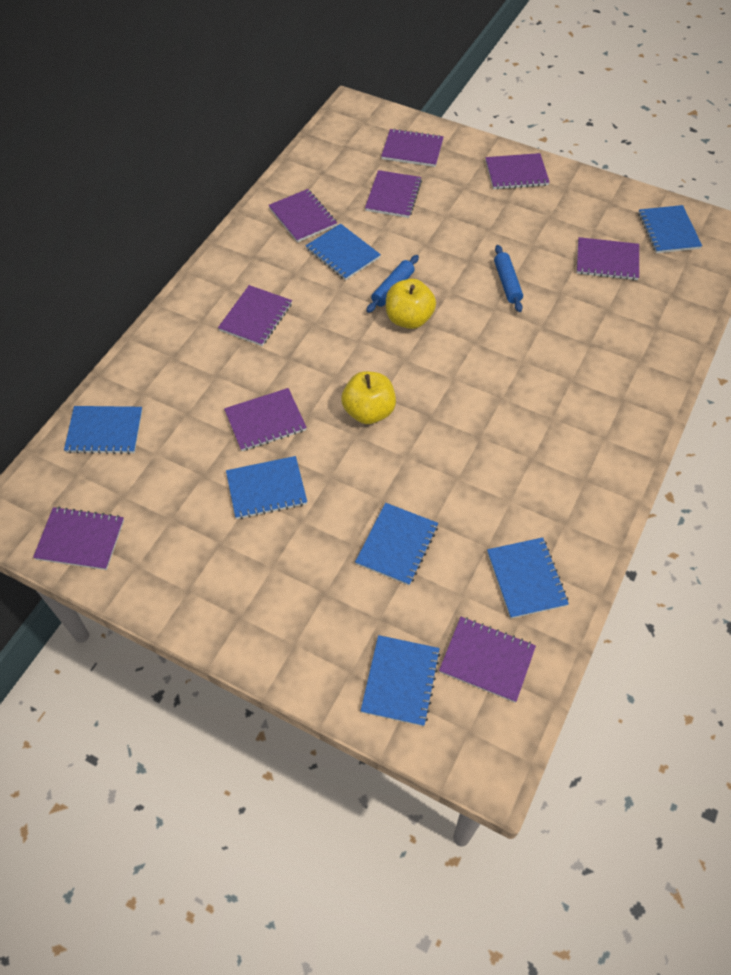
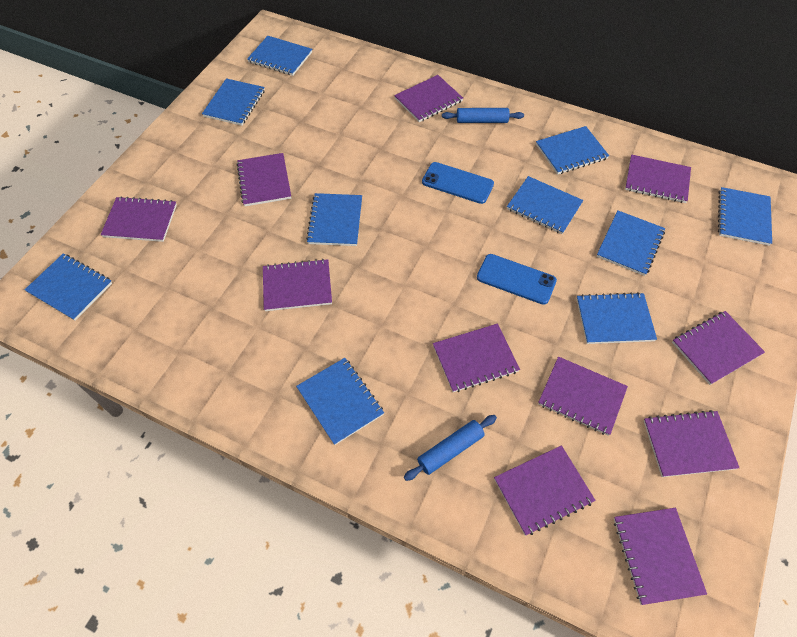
blue notebook: 7 -> 10
blue phone: 0 -> 2
purple notebook: 9 -> 11
yellow apple: 2 -> 0

